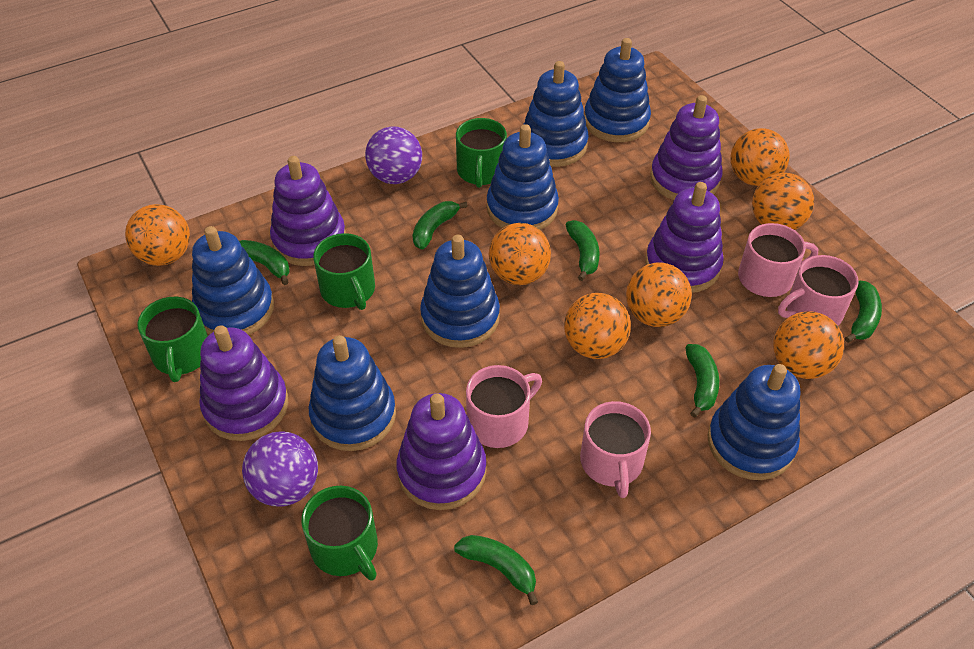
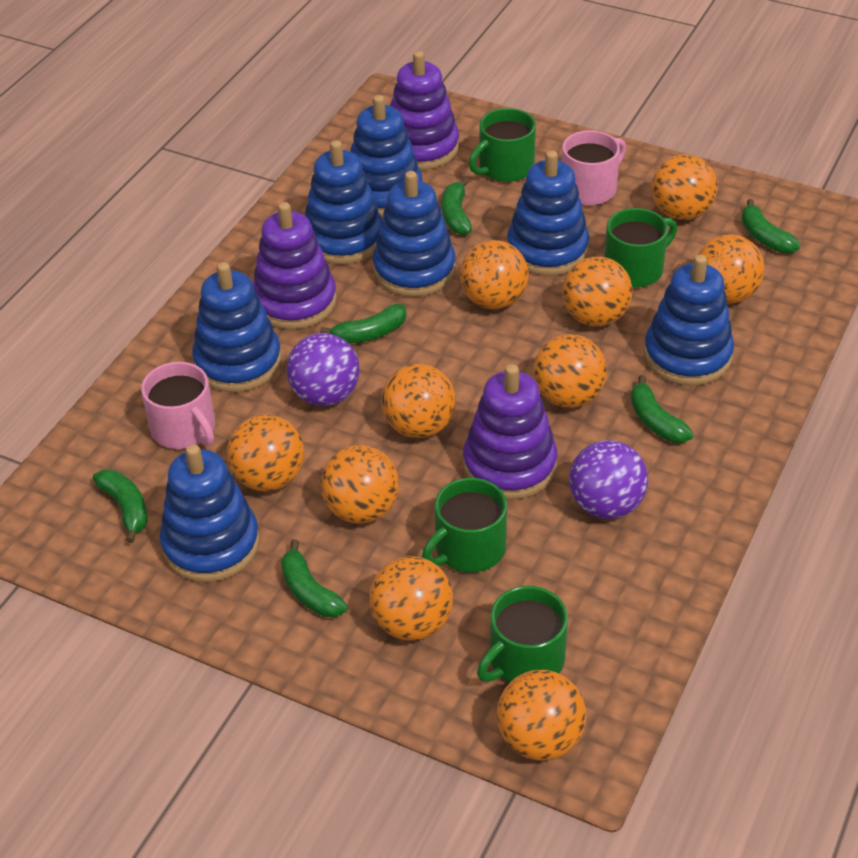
orange ball: 7 -> 10
pink mug: 4 -> 2
purple stacking toy: 5 -> 3

